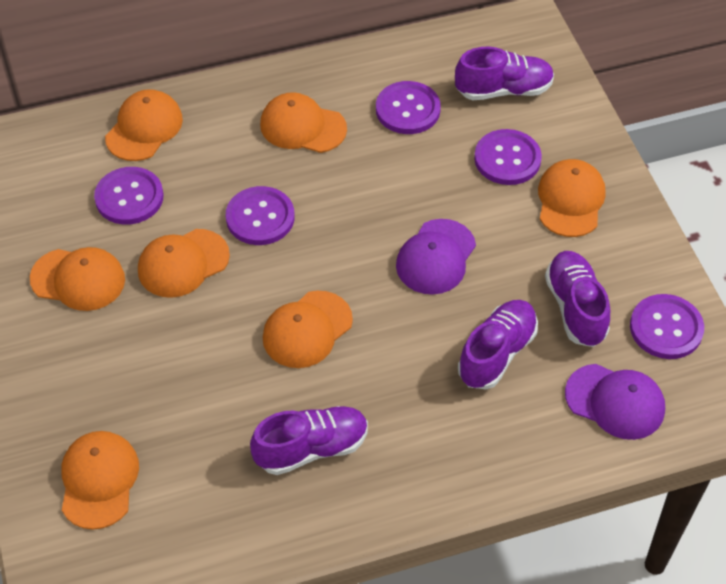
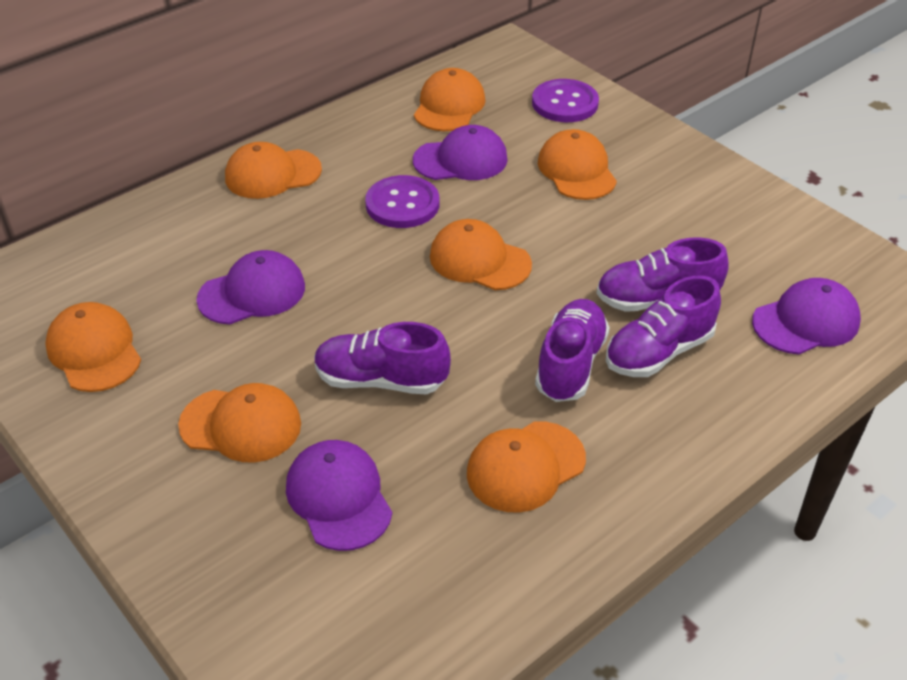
purple button: 5 -> 2
purple cap: 2 -> 4

